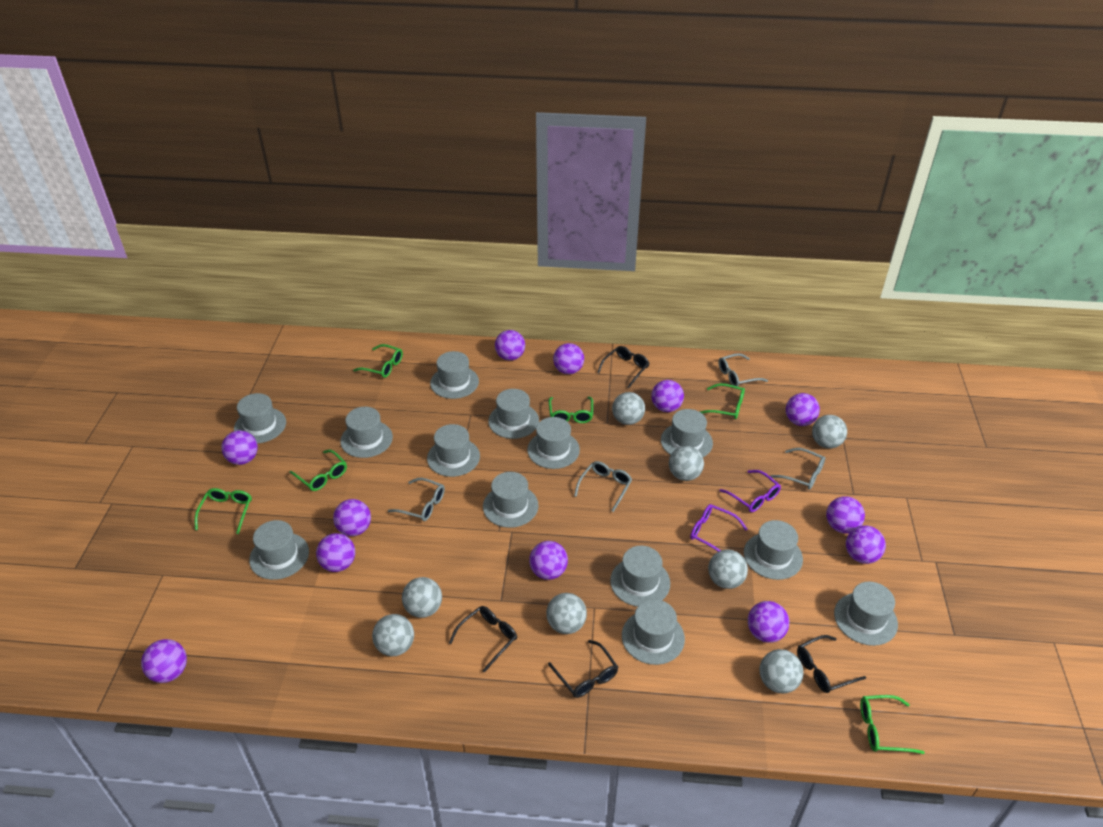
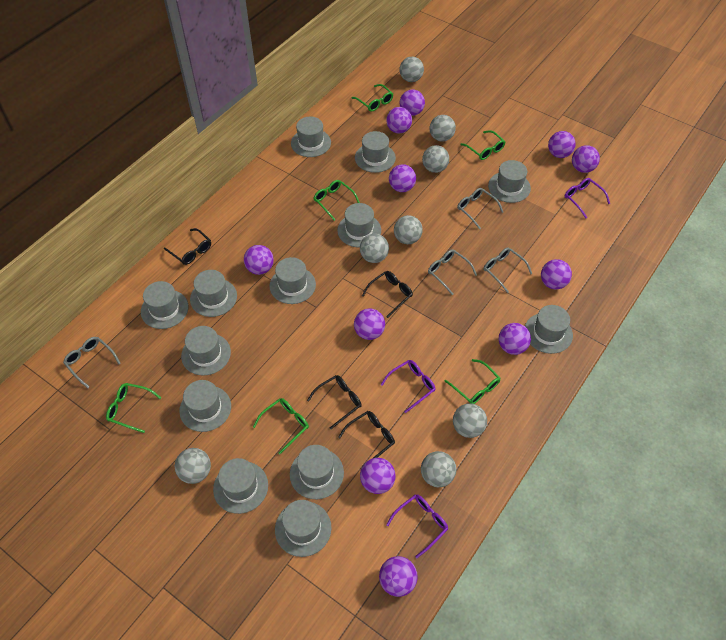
purple ball: 12 -> 11
purple glasses: 2 -> 3

